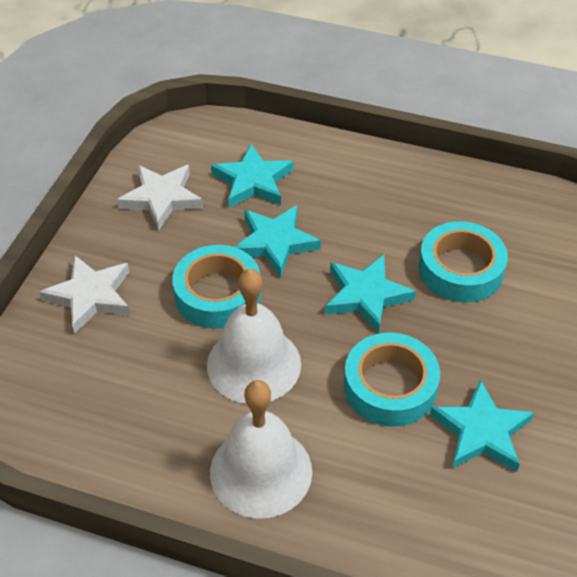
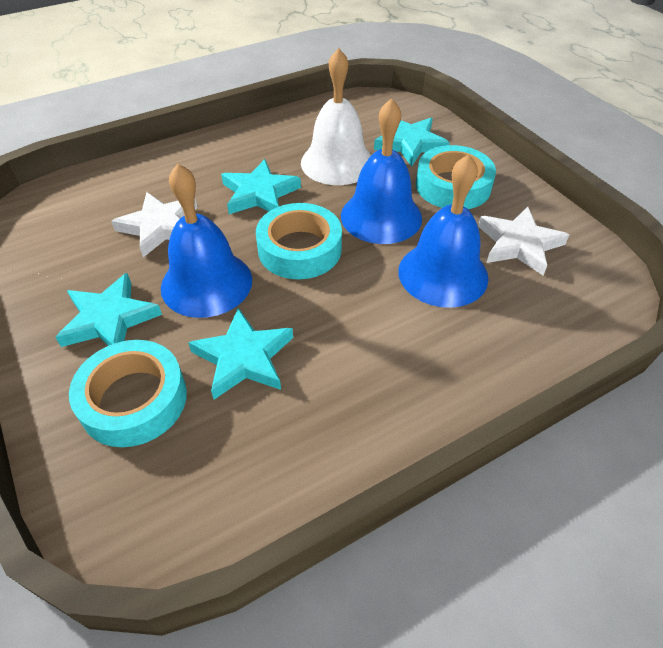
blue bell: 0 -> 3
white bell: 2 -> 1

